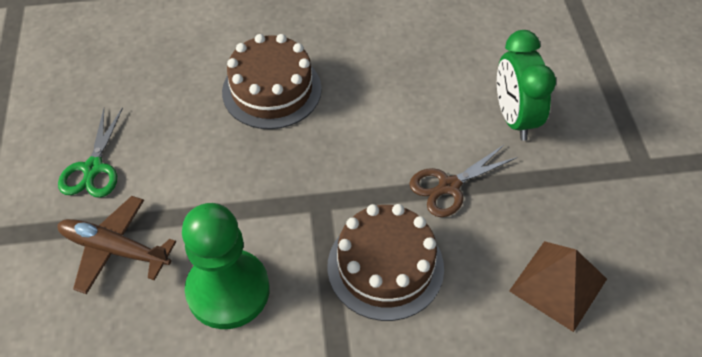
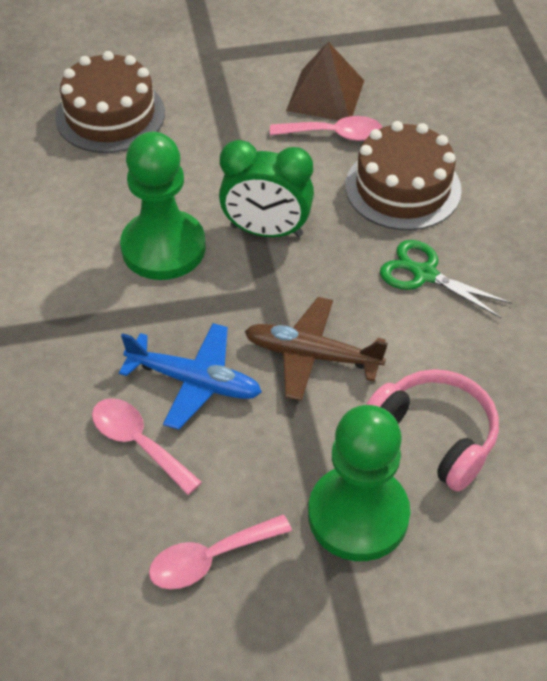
blue plane: 0 -> 1
brown scissors: 1 -> 0
green pawn: 1 -> 2
pink headphones: 0 -> 1
pink spoon: 0 -> 3

